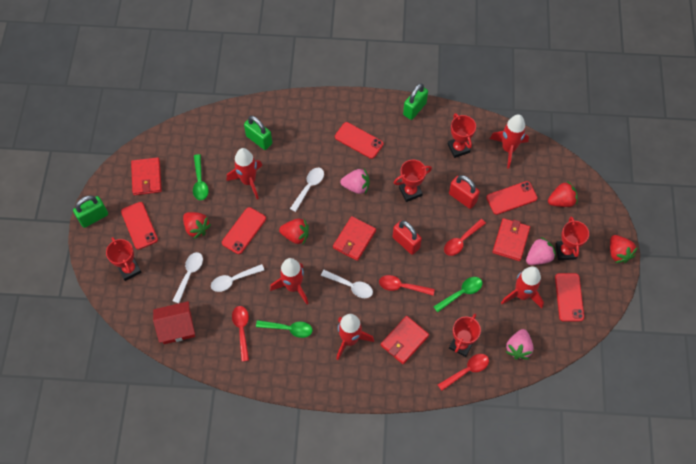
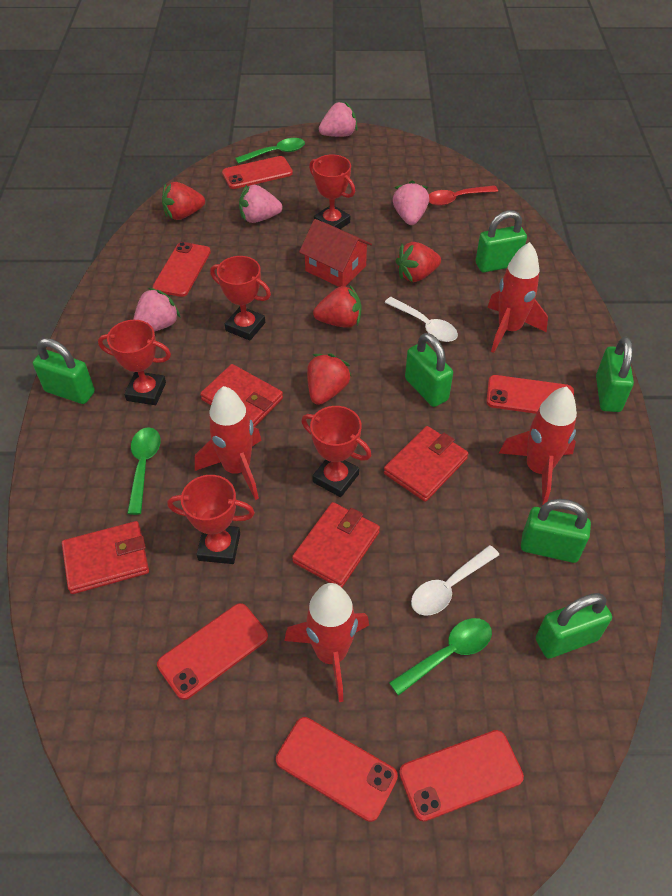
green padlock: 3 -> 6
pink strawberry: 3 -> 4
red padlock: 2 -> 0
red phone: 5 -> 6
red rocket: 5 -> 4
red spoon: 4 -> 1
white spoon: 4 -> 2

